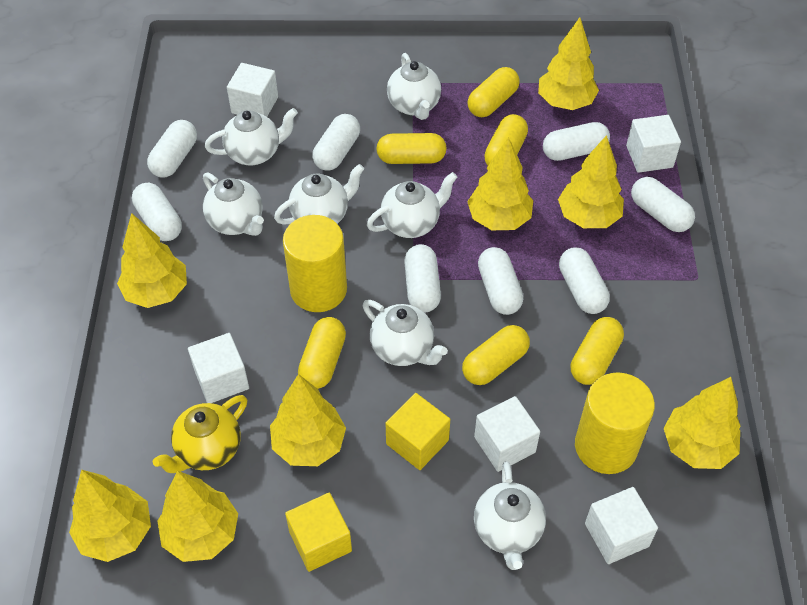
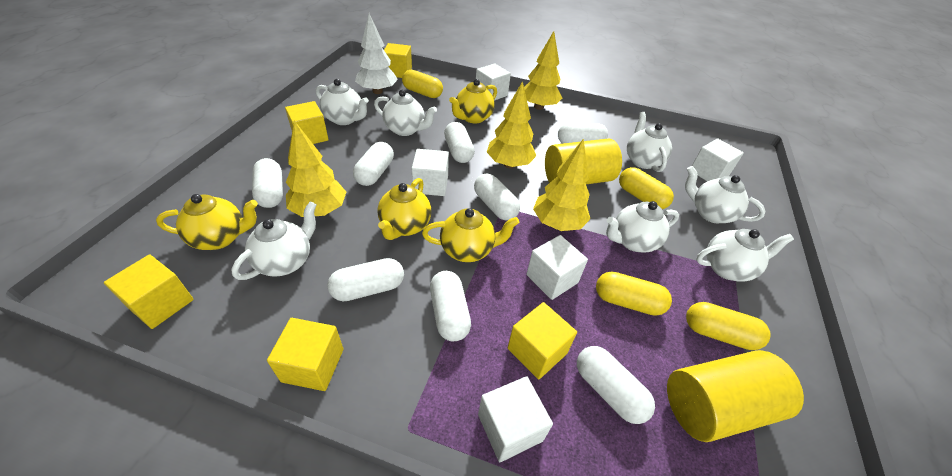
white tree: 0 -> 1
yellow capsule: 6 -> 4
yellow cube: 2 -> 5
yellow teapot: 1 -> 4
yellow tree: 8 -> 4

